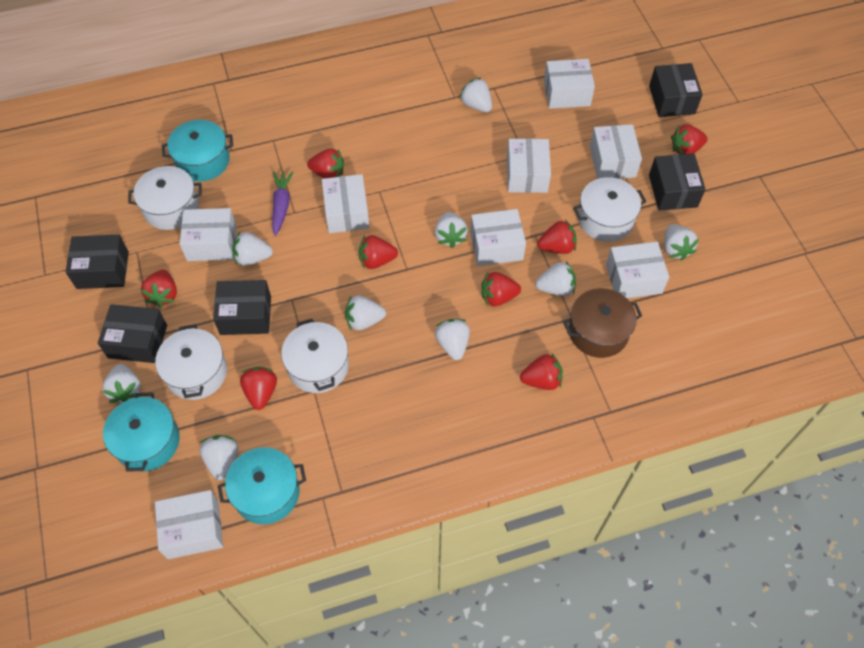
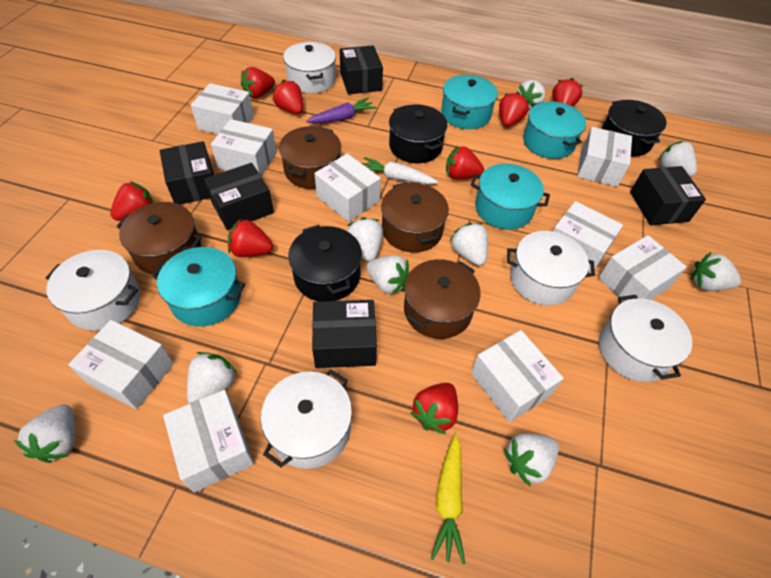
black pot: 0 -> 3
brown pot: 1 -> 4
turquoise pot: 3 -> 4
white box: 8 -> 9
white carrot: 0 -> 1
white pot: 4 -> 5
yellow carrot: 0 -> 1

